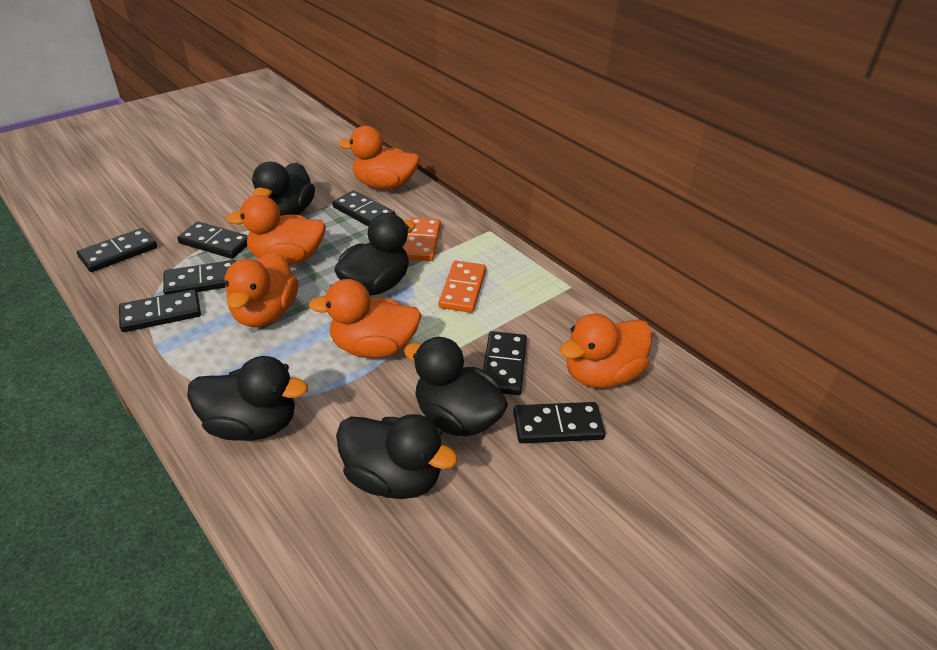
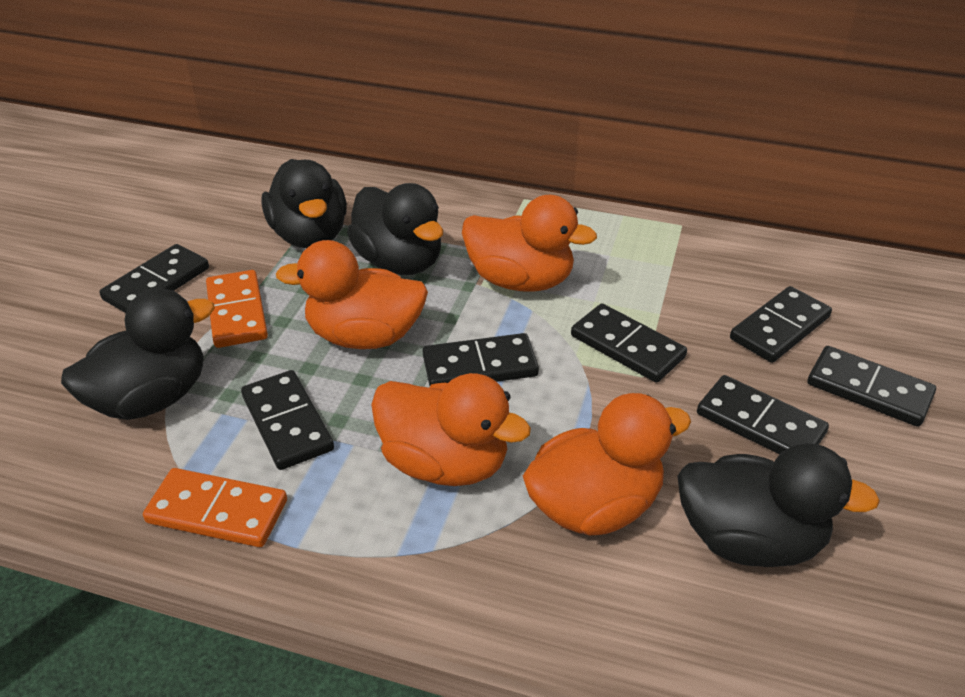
black duck: 5 -> 4
orange duck: 5 -> 4

